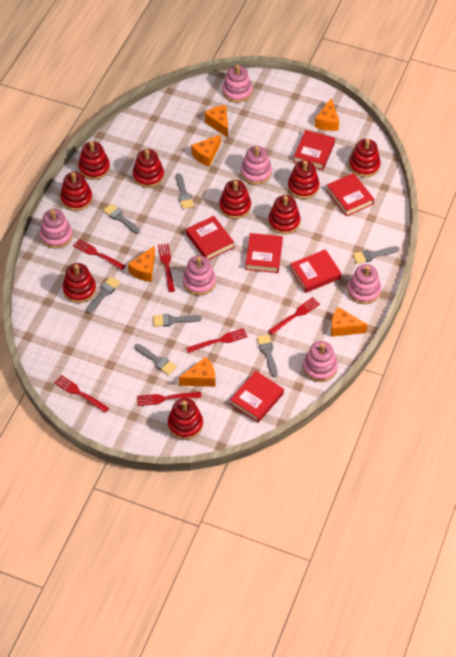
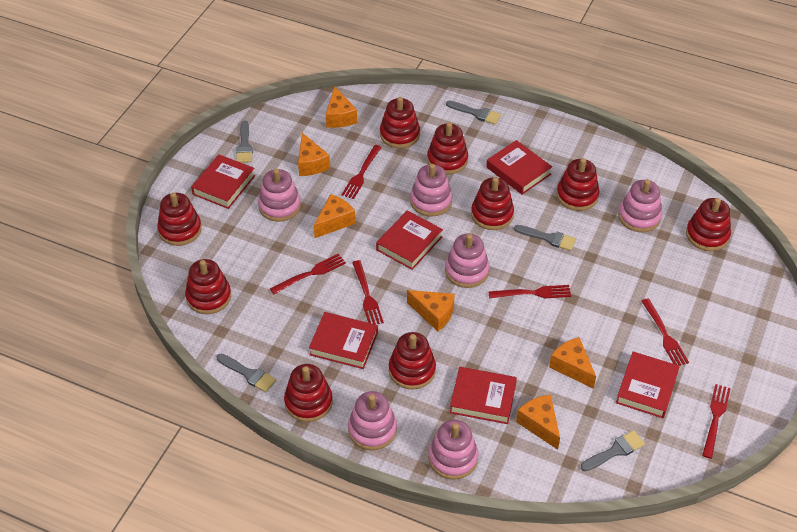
grey brush: 7 -> 5

